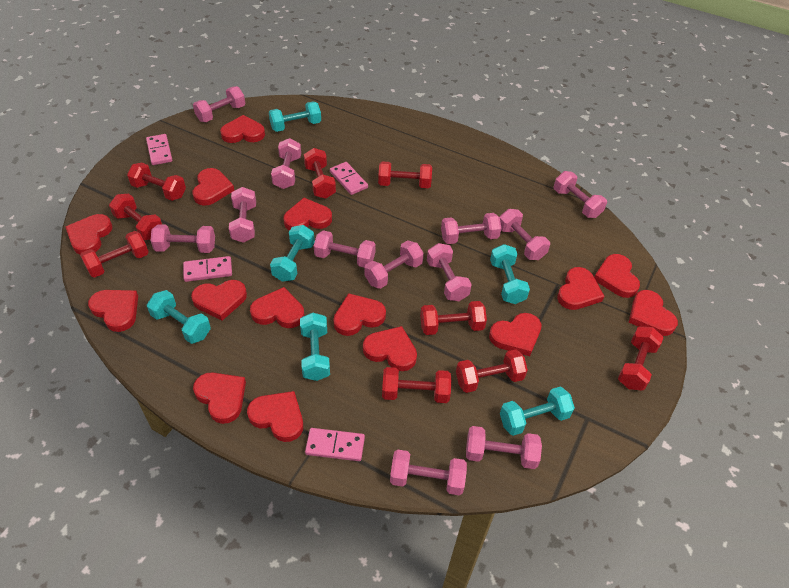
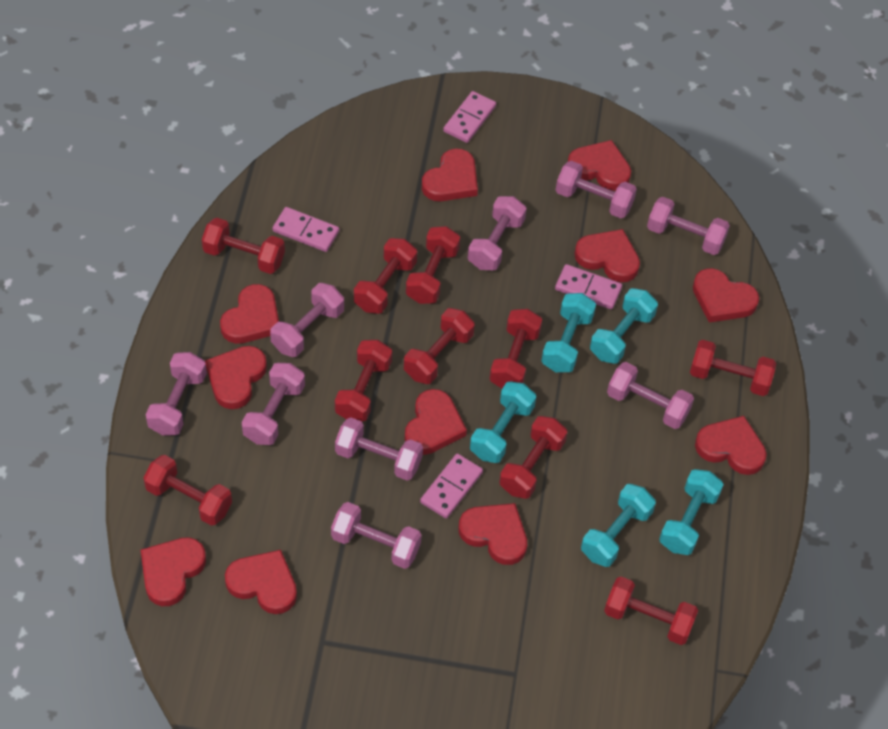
pink dumbbell: 12 -> 9
red dumbbell: 9 -> 10
red heart: 15 -> 11
turquoise dumbbell: 6 -> 5

